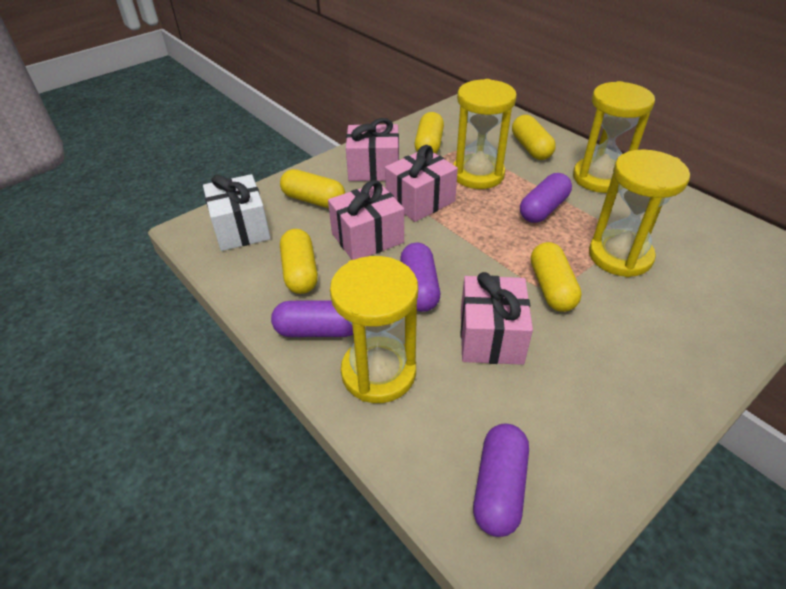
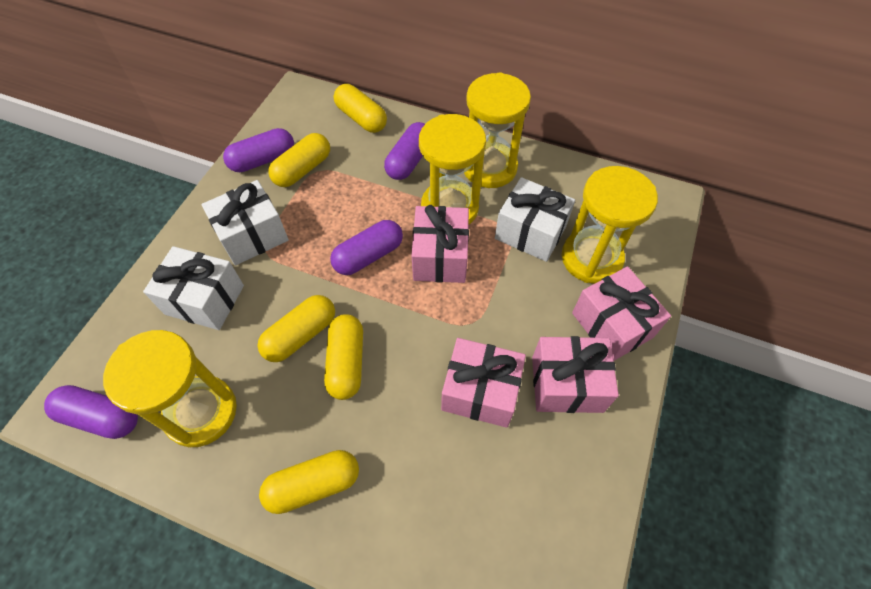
white gift: 1 -> 3

